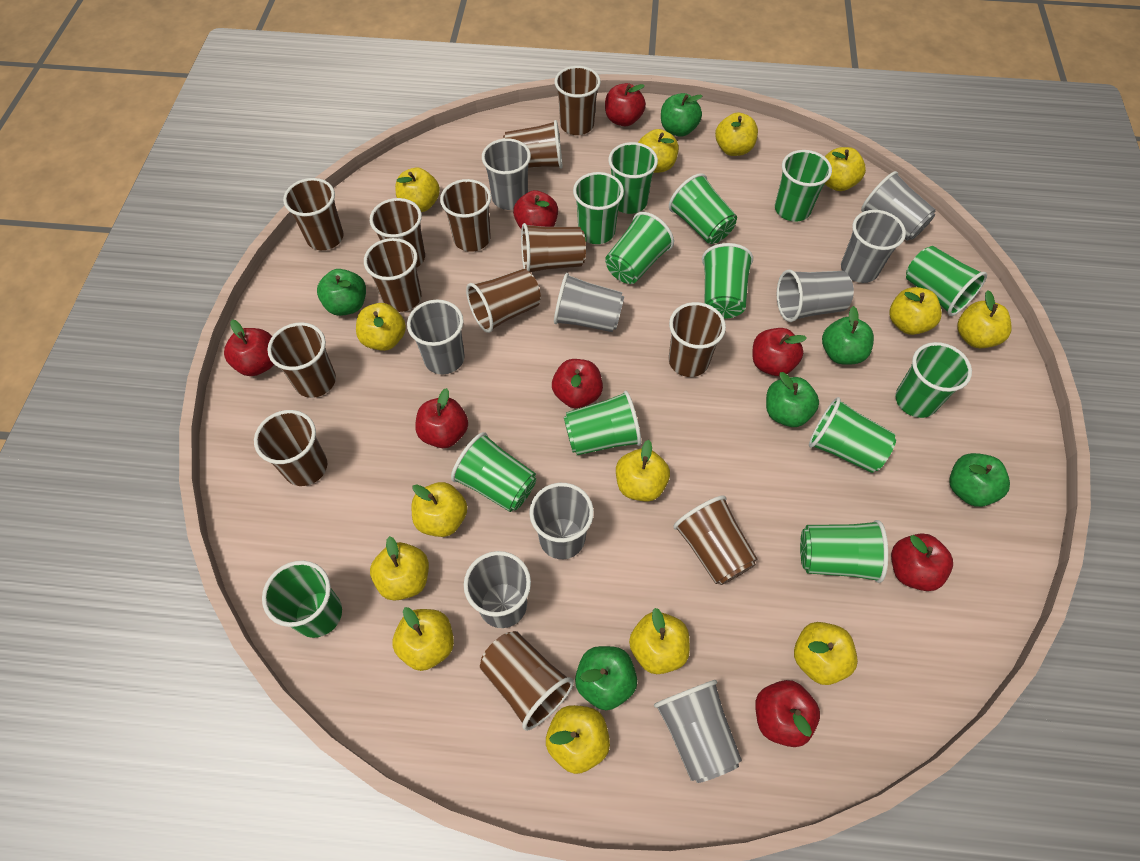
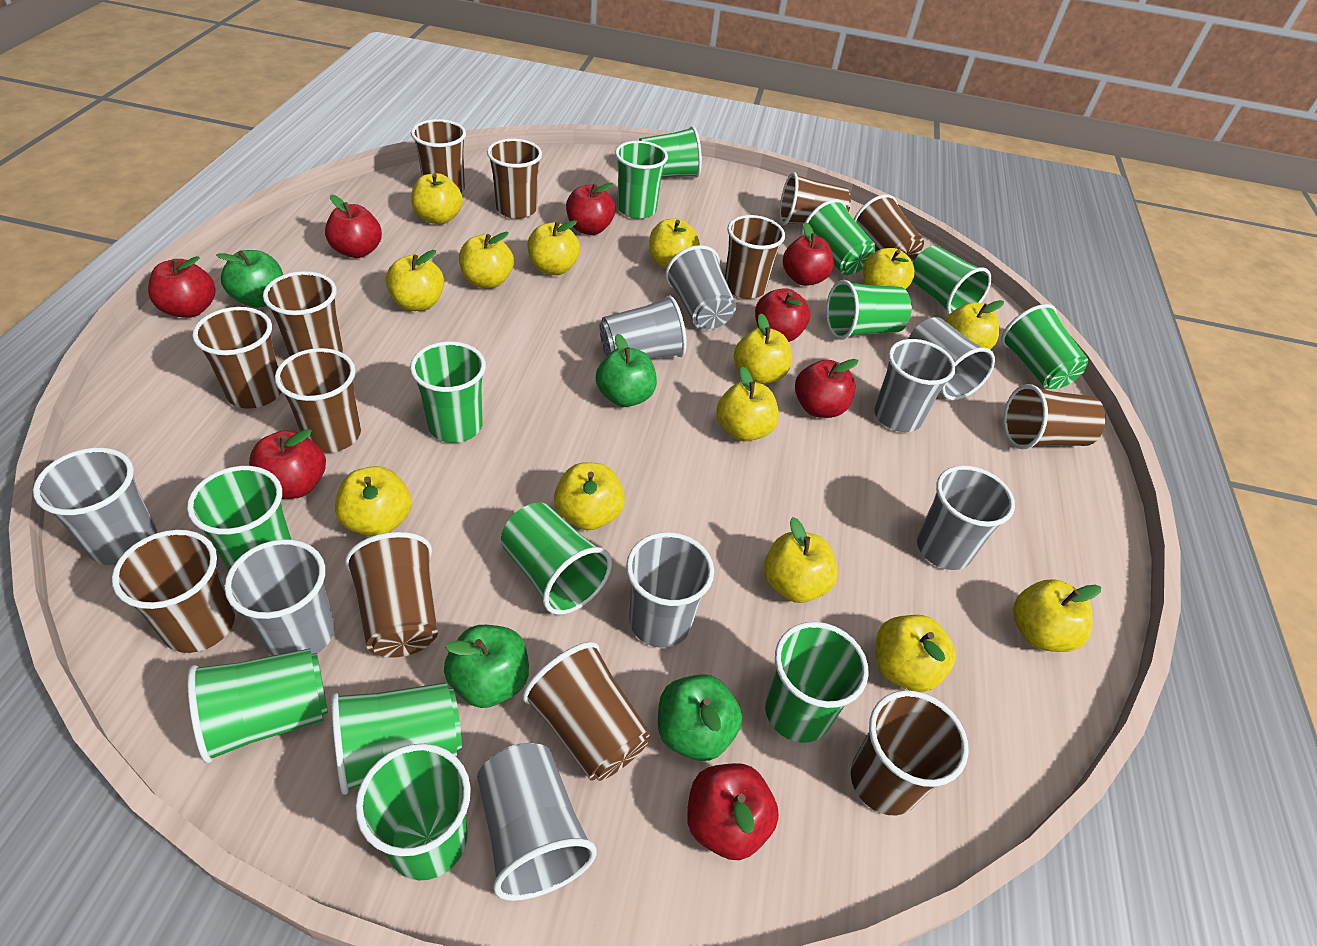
green apple: 6 -> 4

